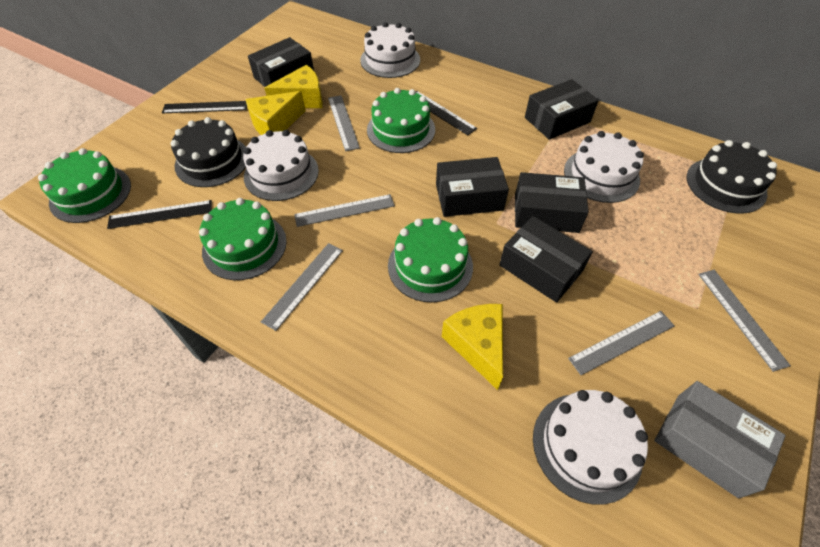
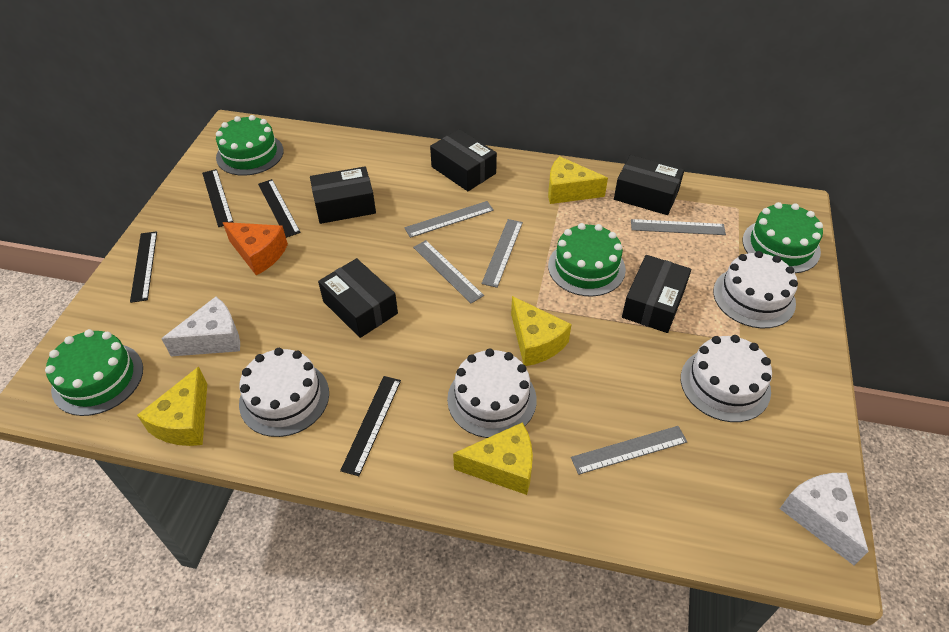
black cake: 2 -> 0
black ruler: 3 -> 4
grey box: 1 -> 0
orange cheese: 0 -> 1
white cheese: 0 -> 2
yellow cheese: 3 -> 4

